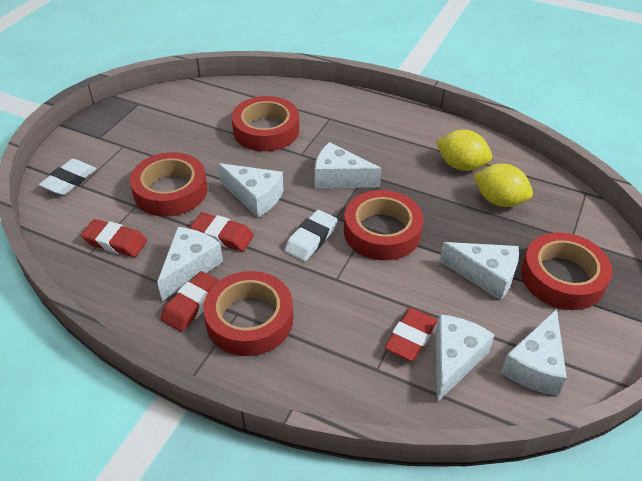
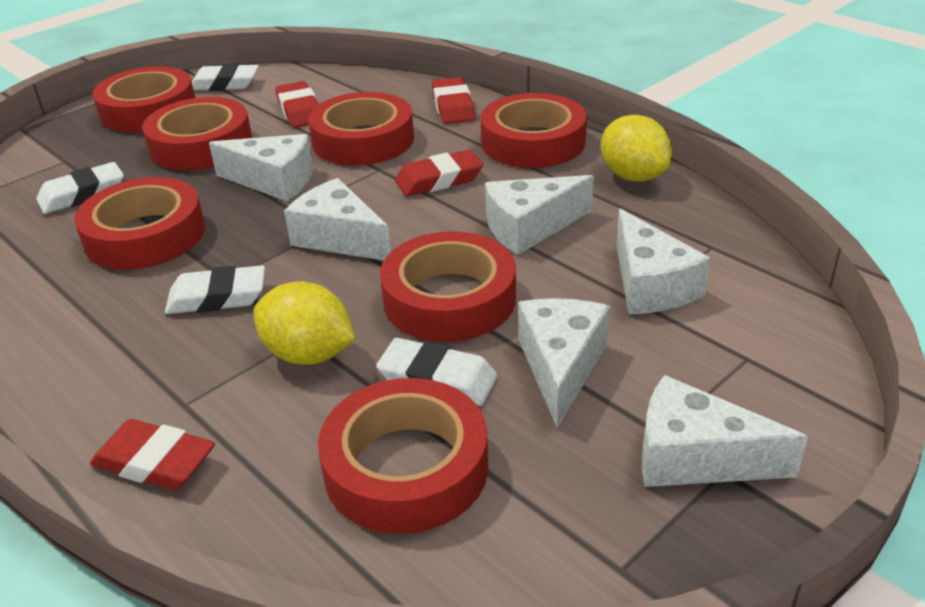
red tape: 5 -> 7
white eraser: 2 -> 4

